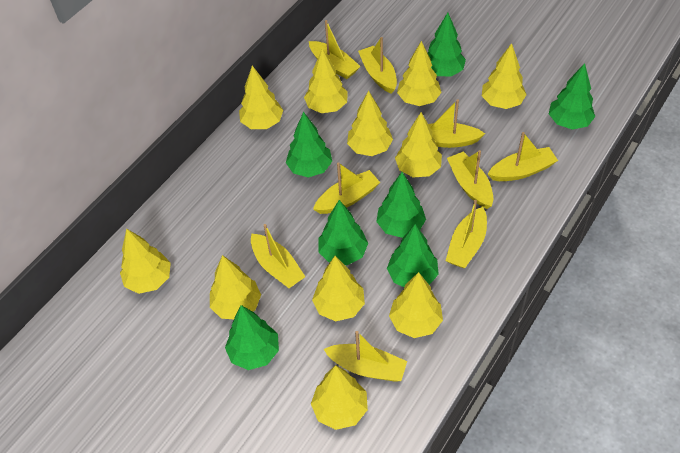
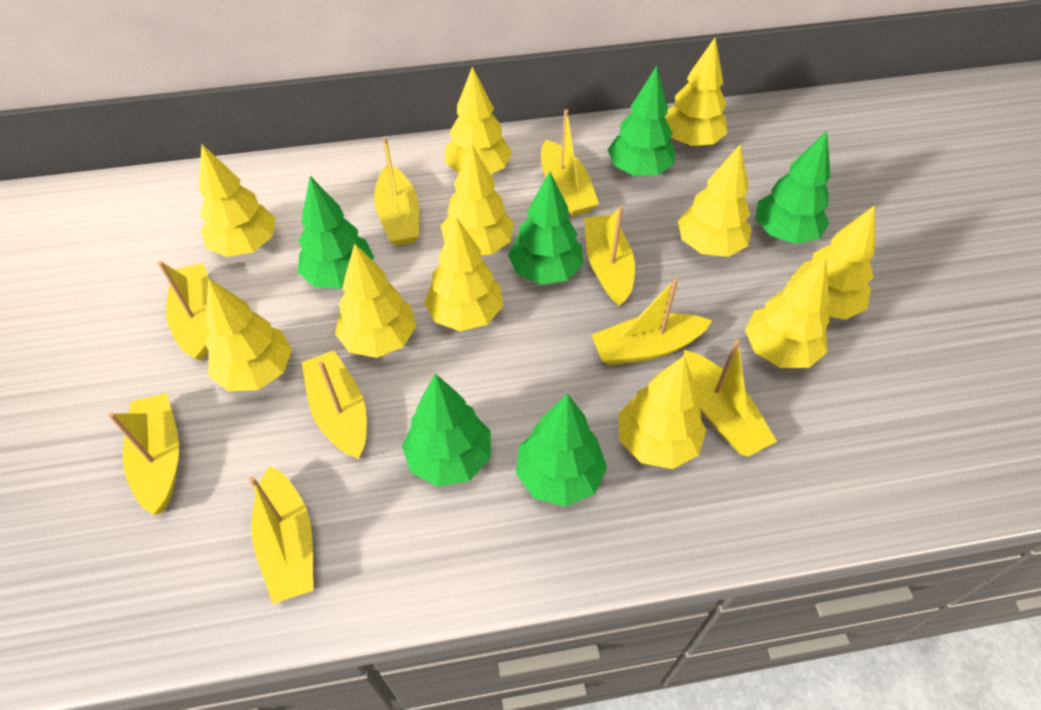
green tree: 7 -> 6

